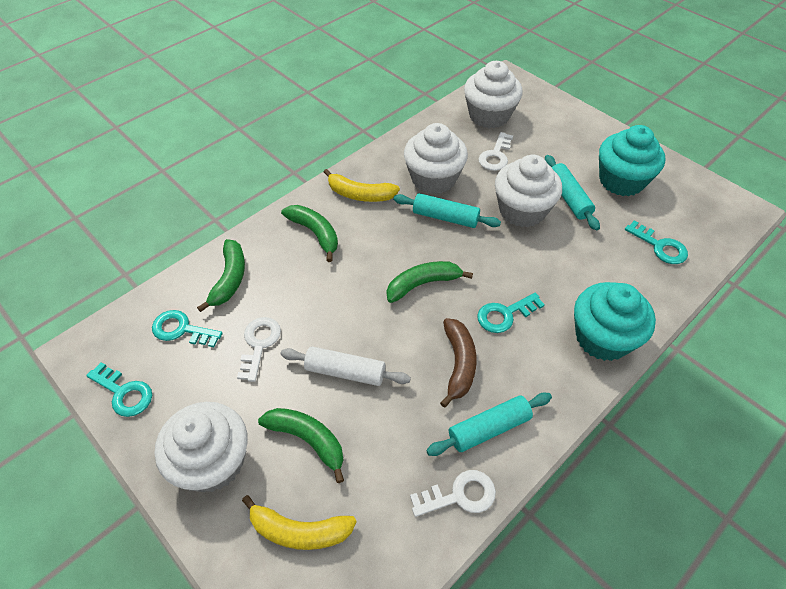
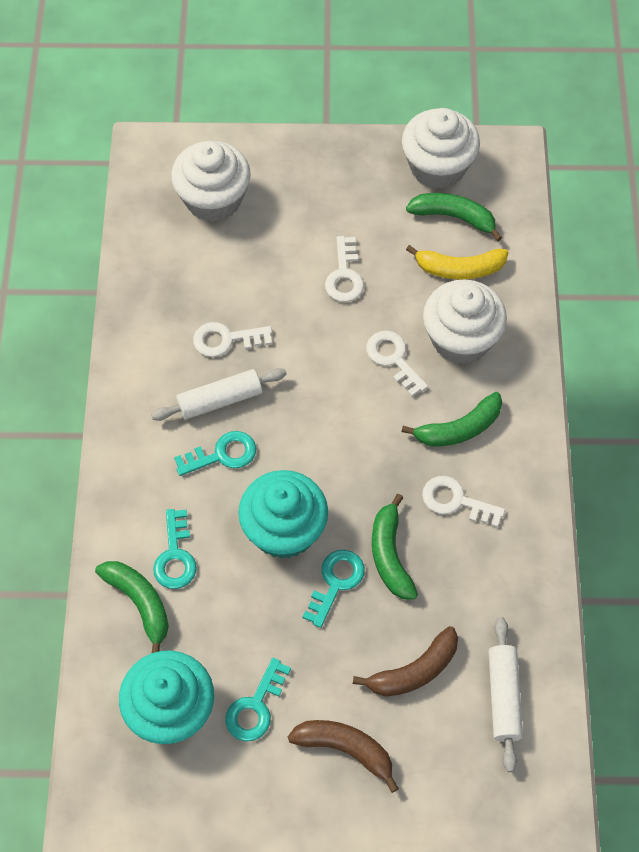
brown banana: 1 -> 2
turquoise rolling pin: 3 -> 0
white cupcake: 4 -> 3
white key: 3 -> 4
white rolling pin: 1 -> 2
yellow banana: 2 -> 1

